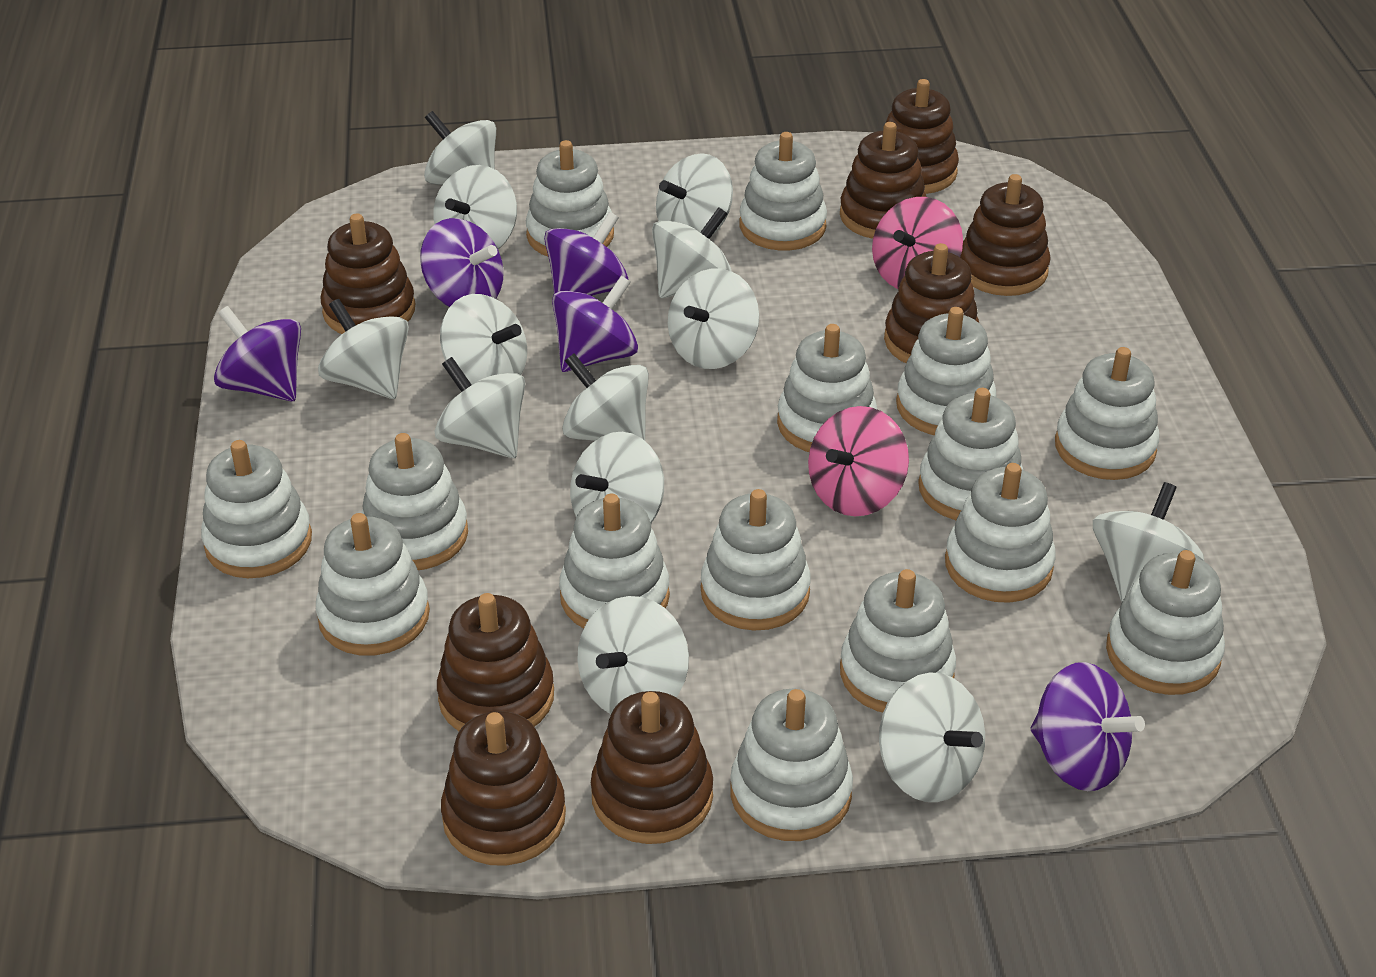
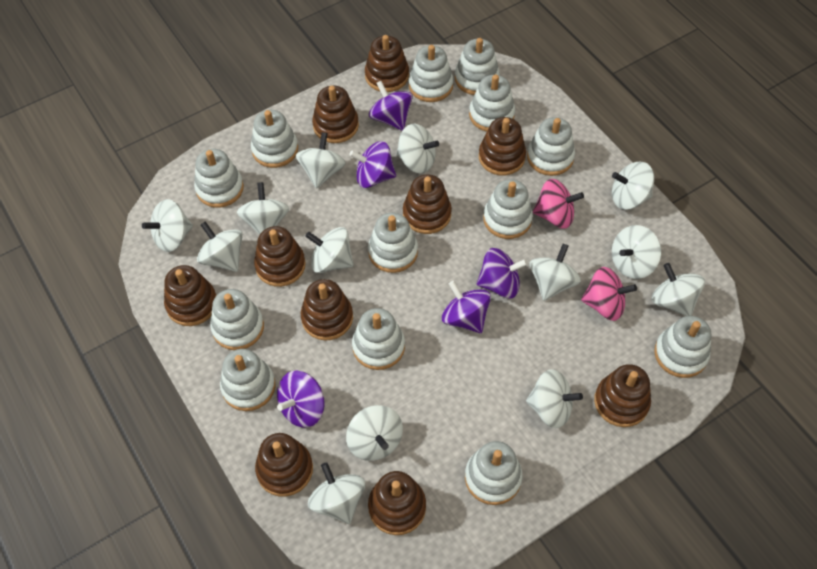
brown stacking toy: 8 -> 10
white stacking toy: 15 -> 13

